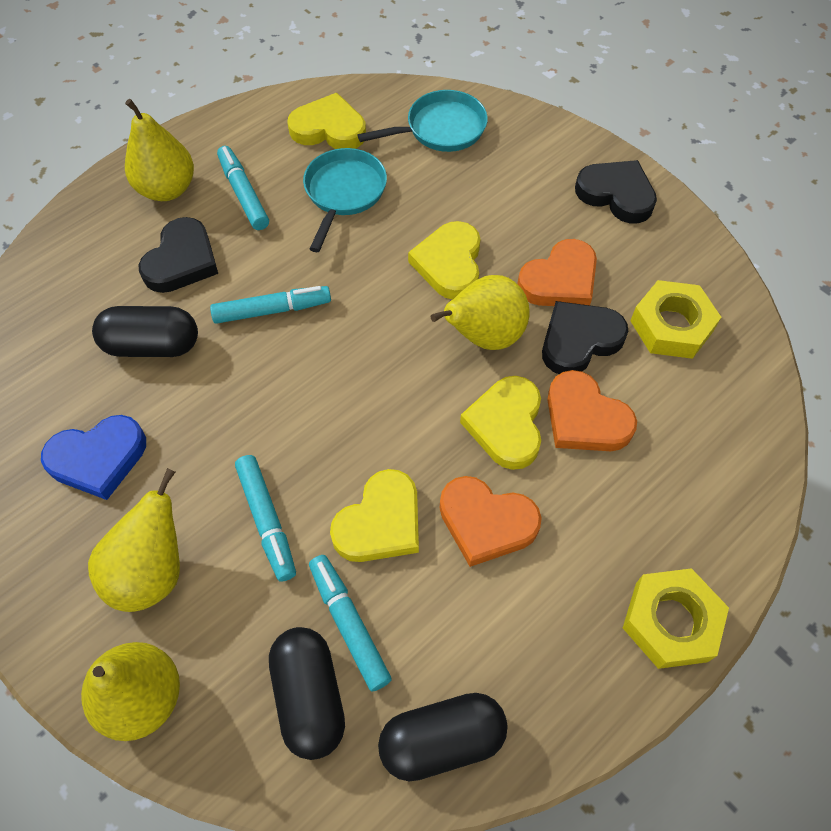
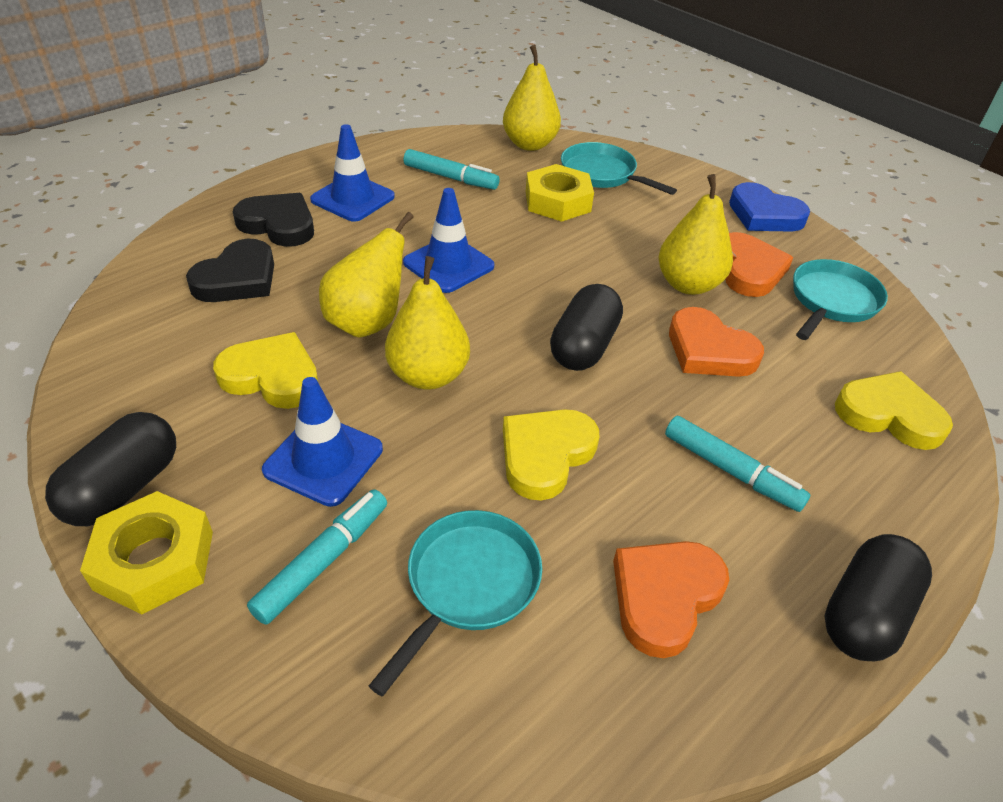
black heart: 3 -> 2
blue traffic cone: 0 -> 3
turquoise marker: 4 -> 3
turquoise pan: 2 -> 3
yellow heart: 4 -> 3

